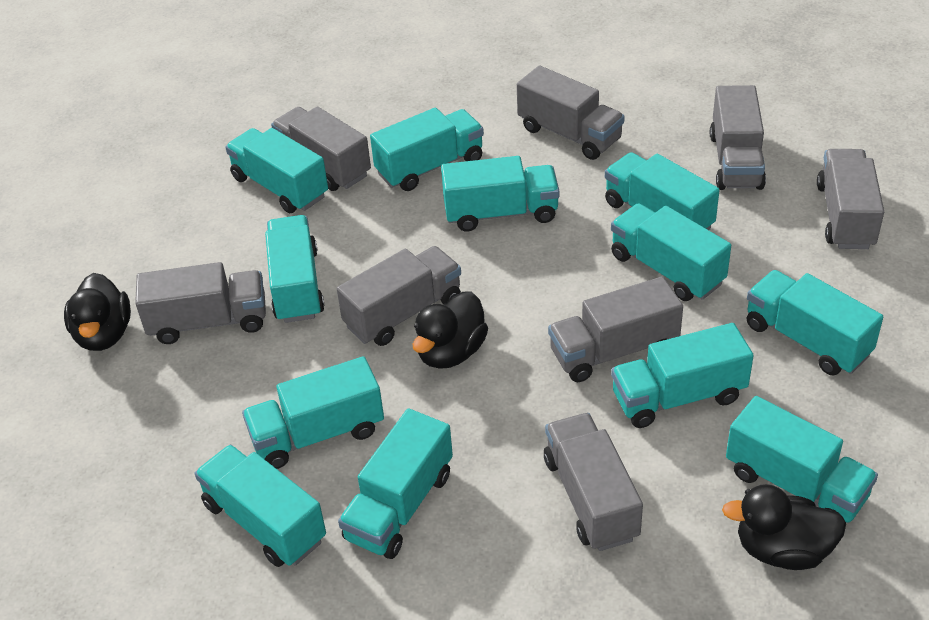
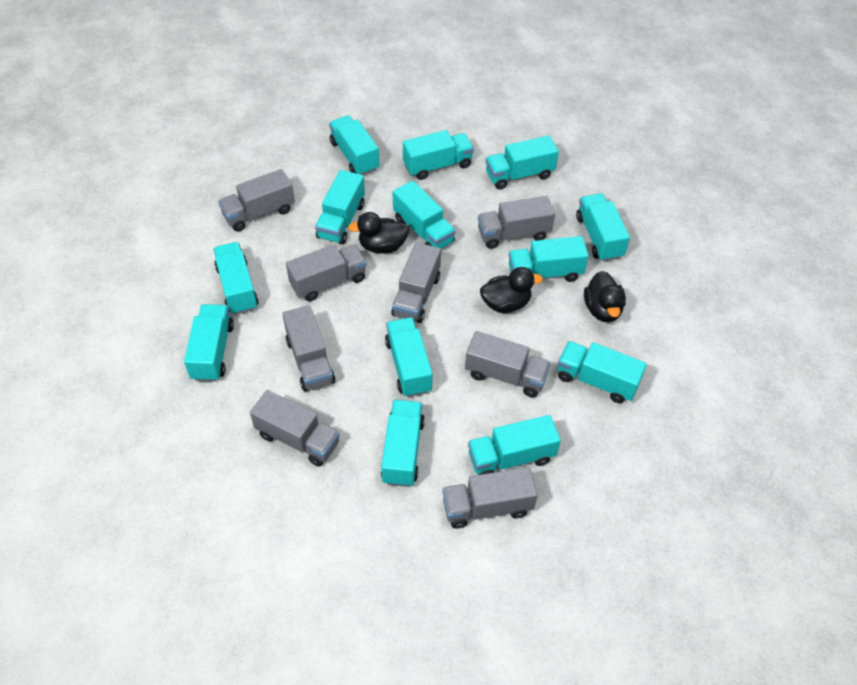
turquoise truck: 12 -> 13

